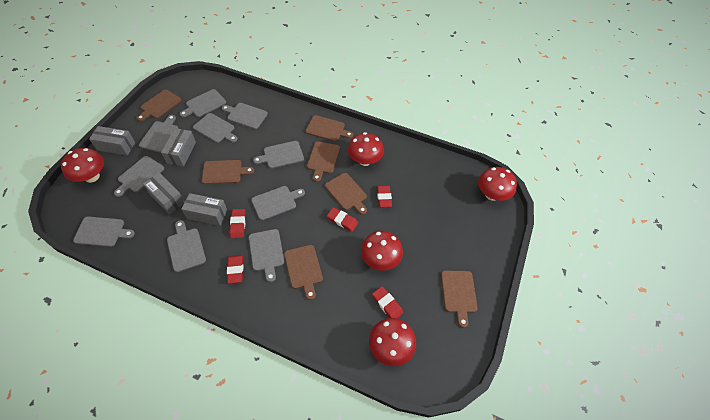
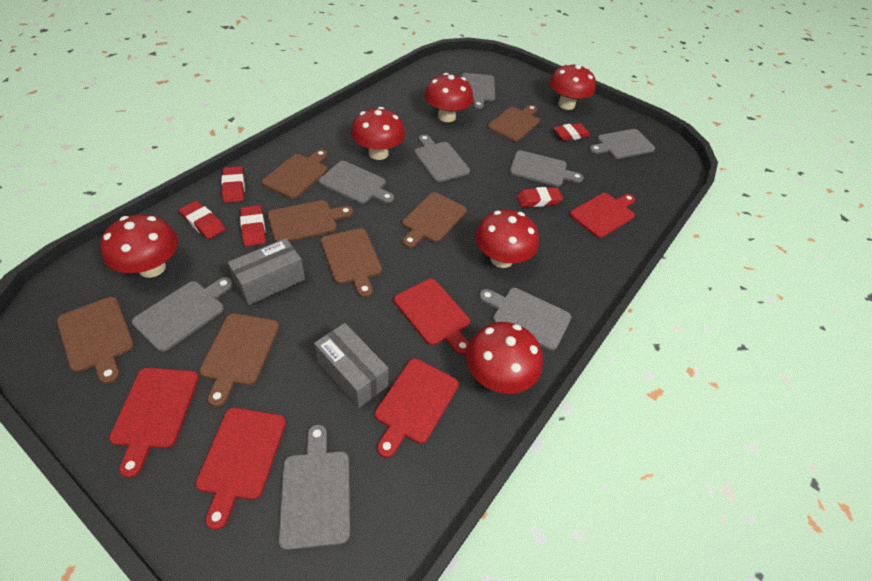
grey box: 4 -> 2
grey cutting board: 10 -> 8
red cutting board: 0 -> 5
red mushroom: 5 -> 6

